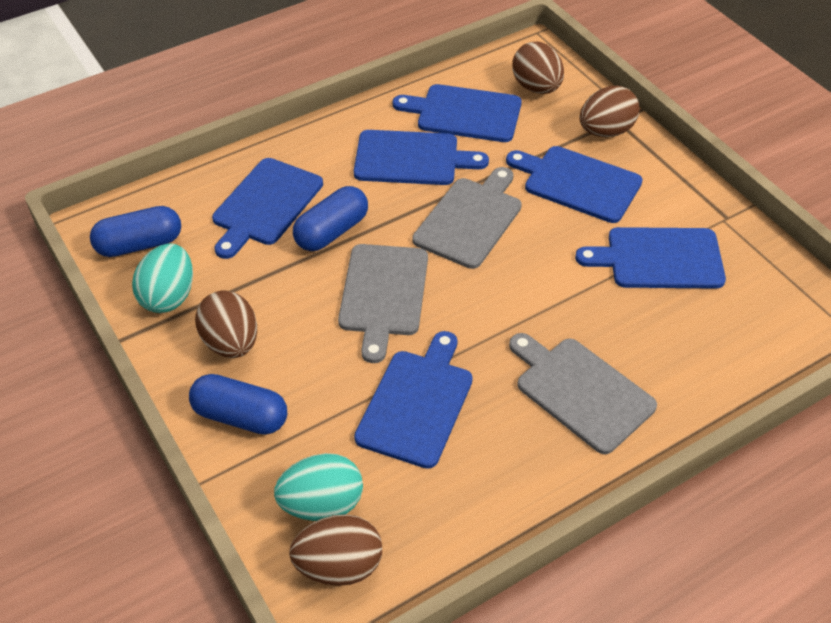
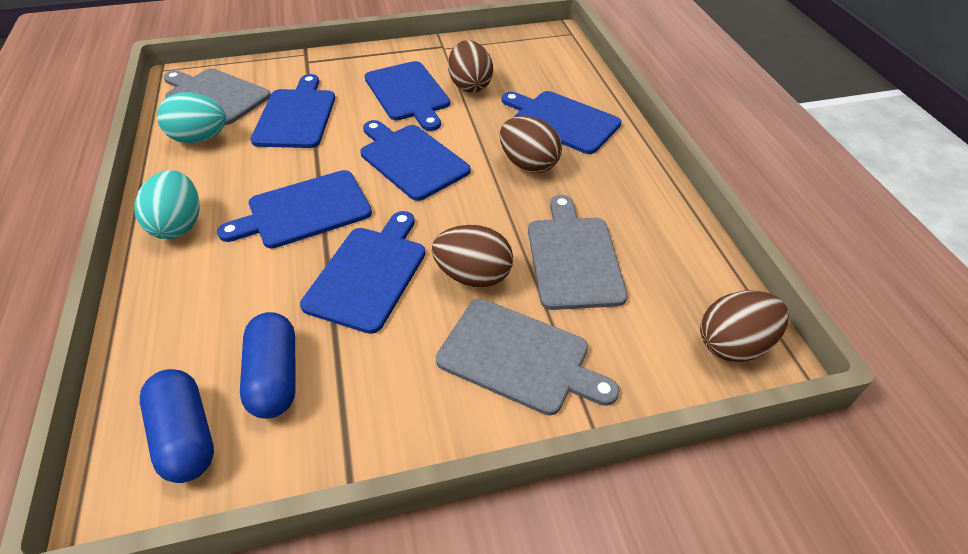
blue capsule: 3 -> 2

